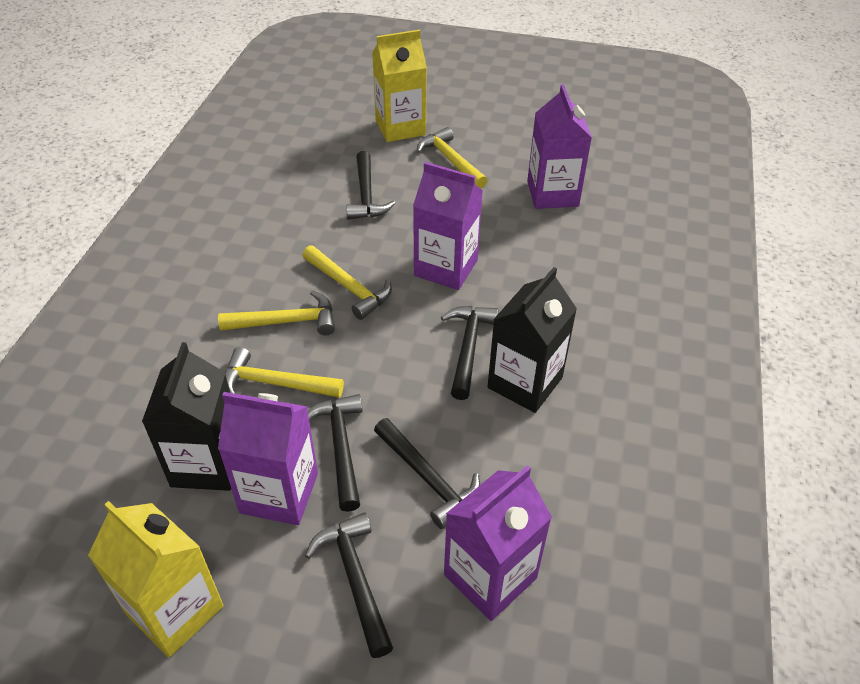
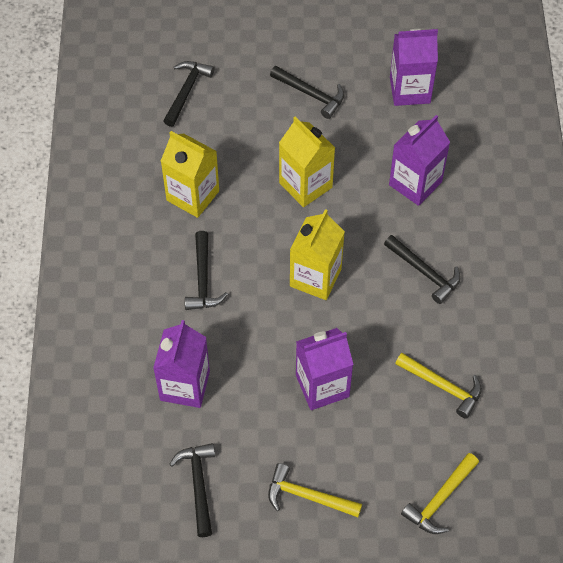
black carton: 2 -> 0
yellow carton: 2 -> 3
yellow hammer: 4 -> 3

